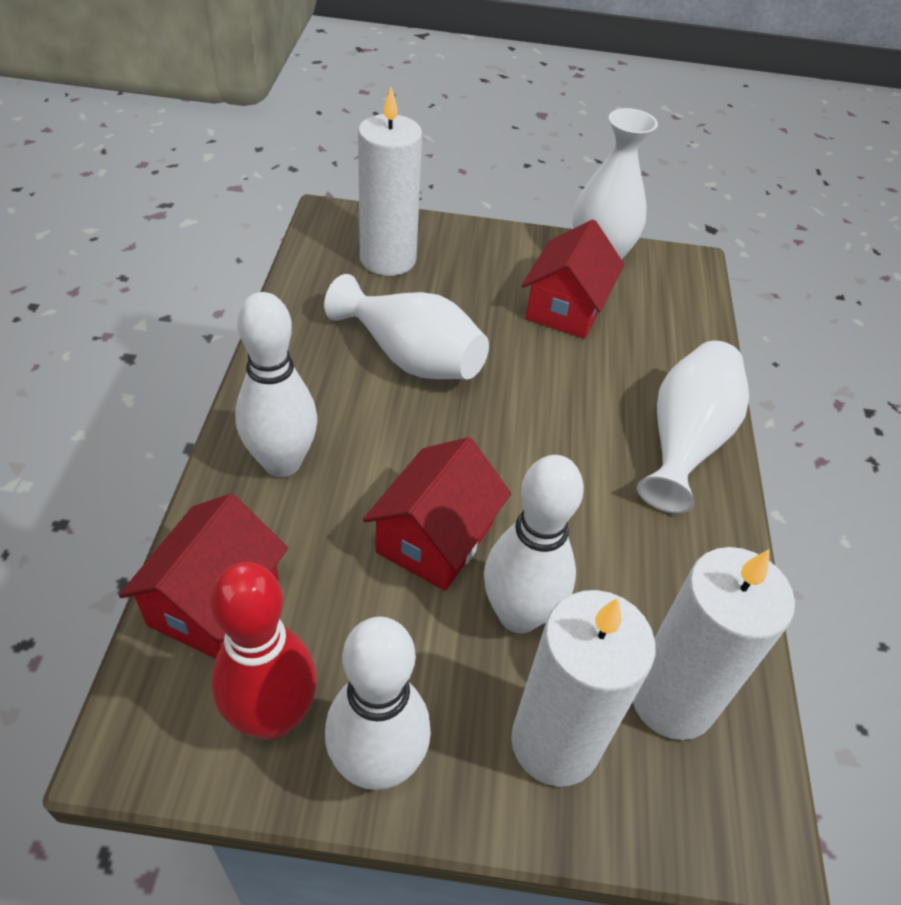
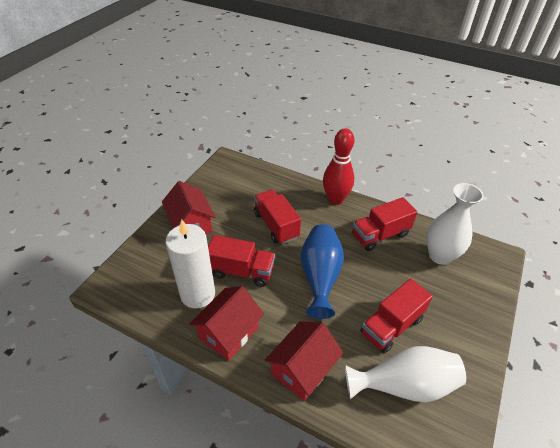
blue vase: 0 -> 1
red truck: 0 -> 4
white bowling pin: 3 -> 0
white candle: 3 -> 1
white vase: 3 -> 2

